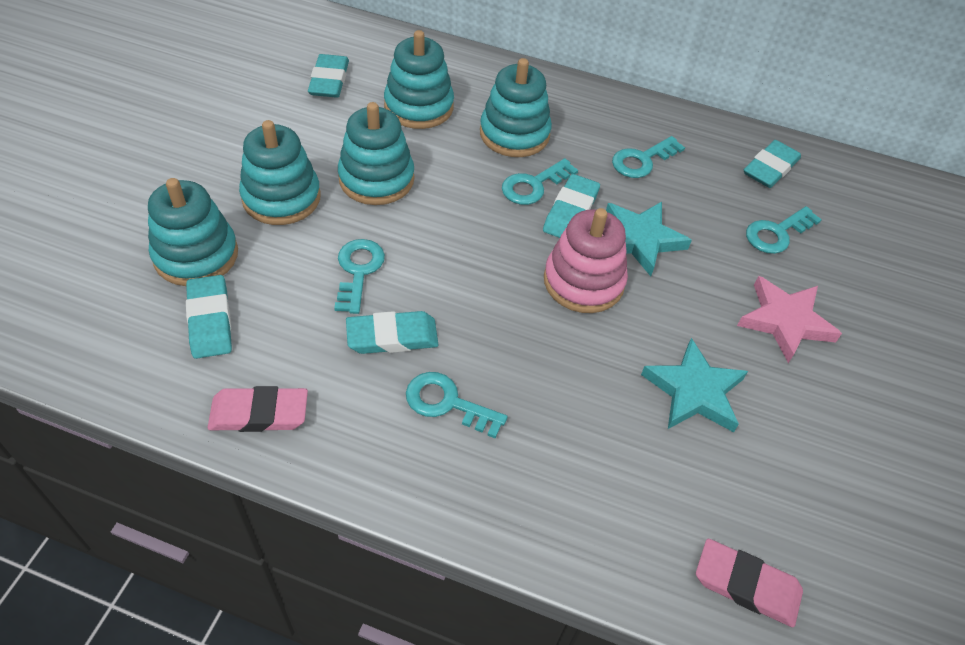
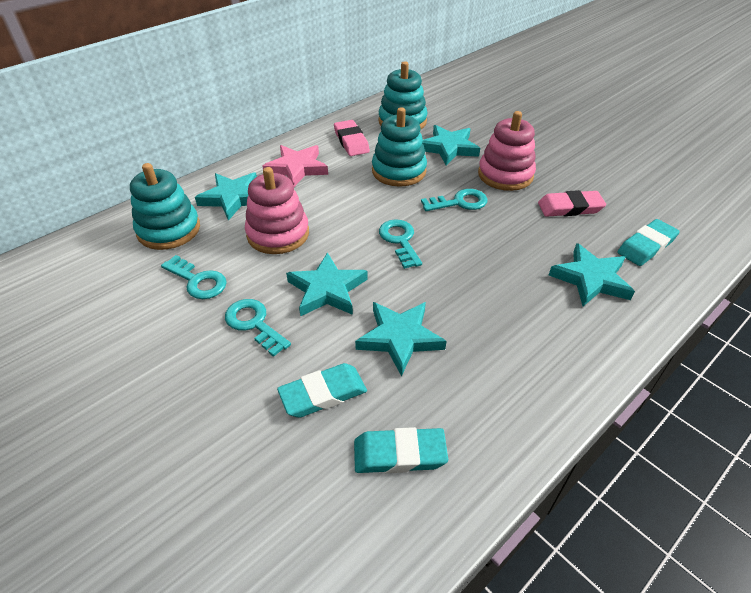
pink stacking toy: 1 -> 2
turquoise eraser: 5 -> 3
turquoise key: 5 -> 4
turquoise stacking toy: 5 -> 3
turquoise star: 2 -> 5

